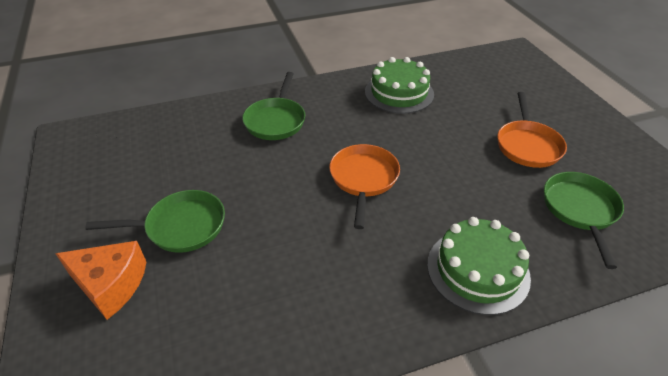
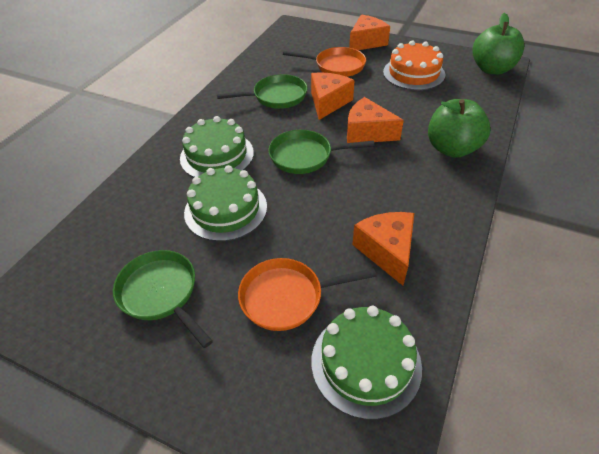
green apple: 0 -> 2
green cake: 2 -> 3
orange cake: 0 -> 1
orange cheese: 1 -> 4

